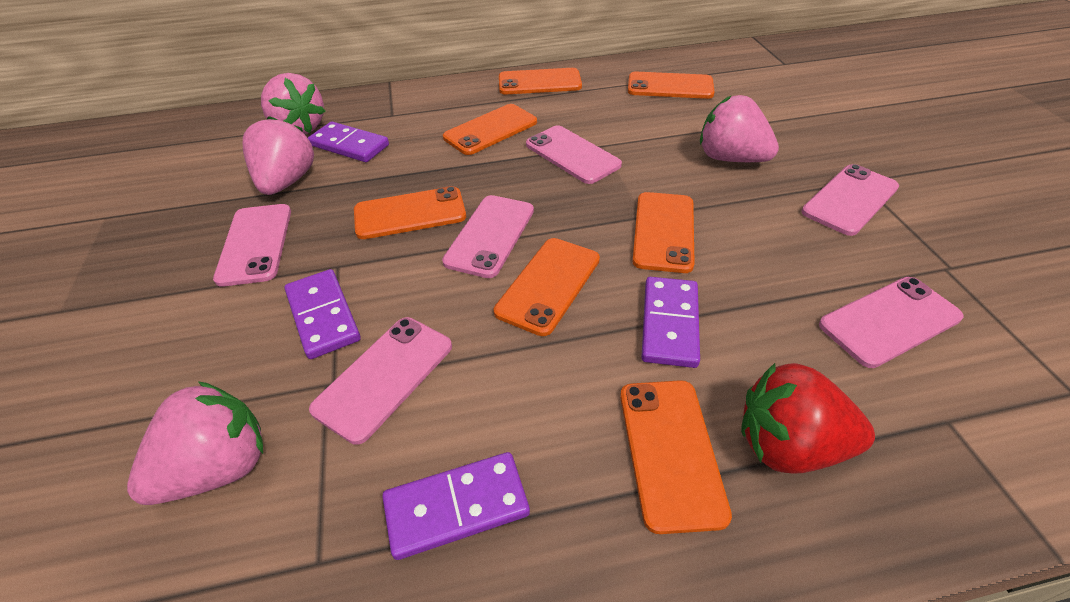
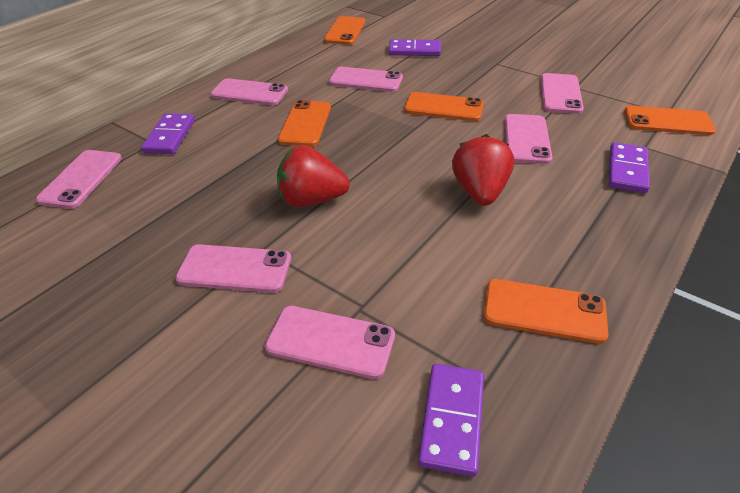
orange phone: 7 -> 5
pink phone: 6 -> 7
pink strawberry: 4 -> 0
red strawberry: 1 -> 2

